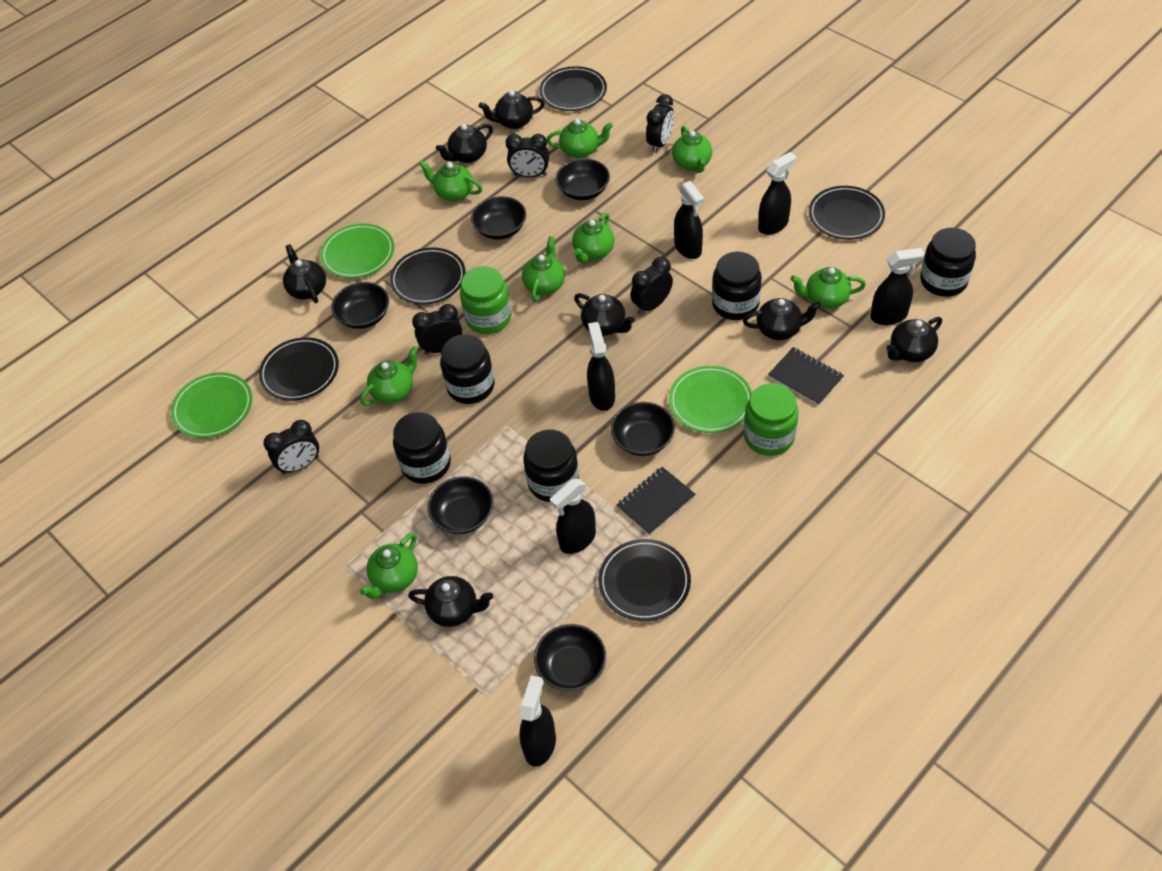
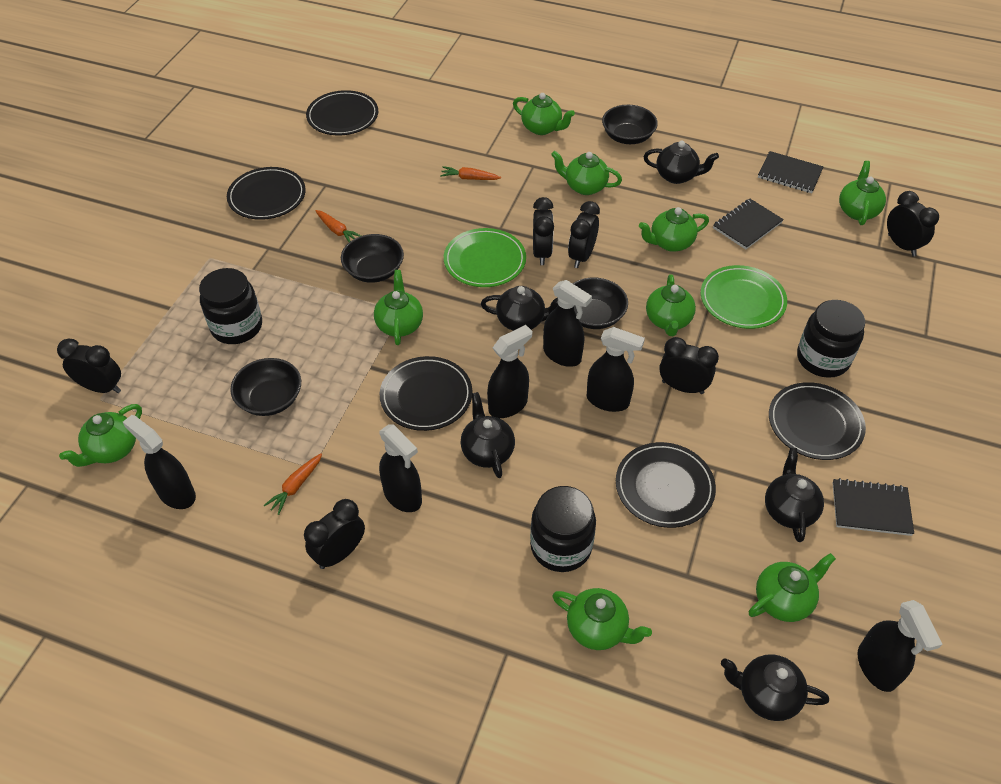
black bowl: 6 -> 4
black clock: 5 -> 6
black jar: 5 -> 3
black notebook: 2 -> 3
black teapot: 7 -> 5
green jar: 2 -> 0
green plate: 3 -> 2
green teapot: 8 -> 9
orange carrot: 0 -> 3

